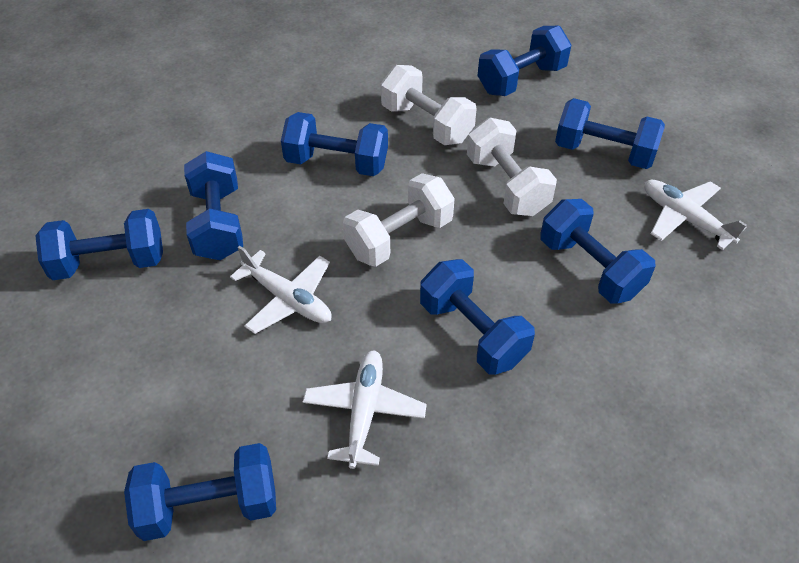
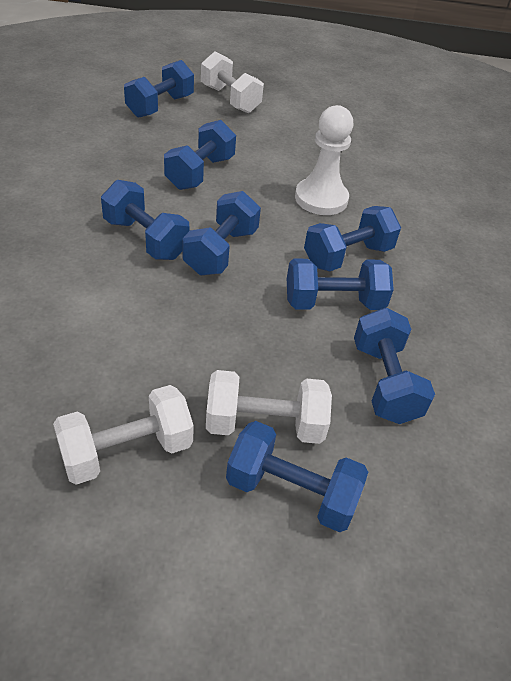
white pawn: 0 -> 1
white plane: 3 -> 0

